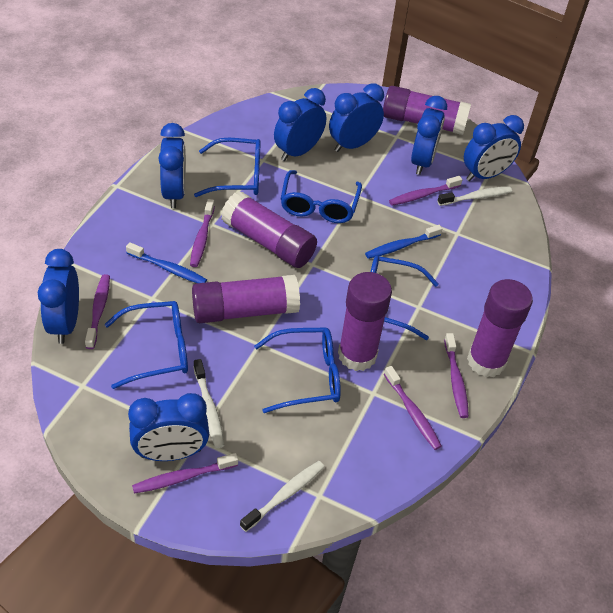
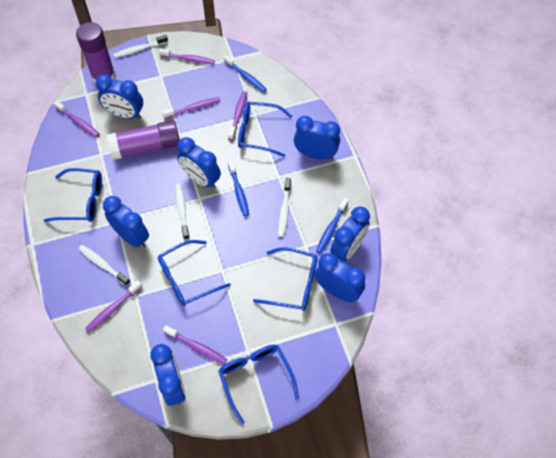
blue toothbrush: 2 -> 3
purple glue stick: 5 -> 2
white toothbrush: 3 -> 4

